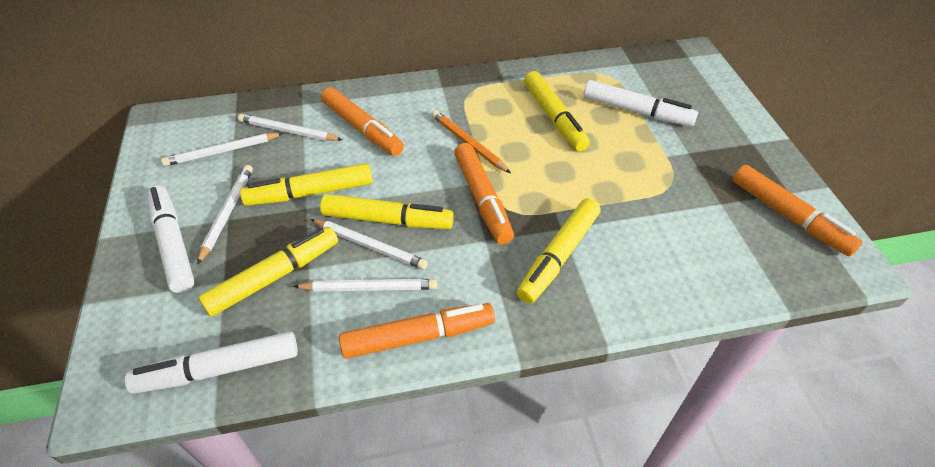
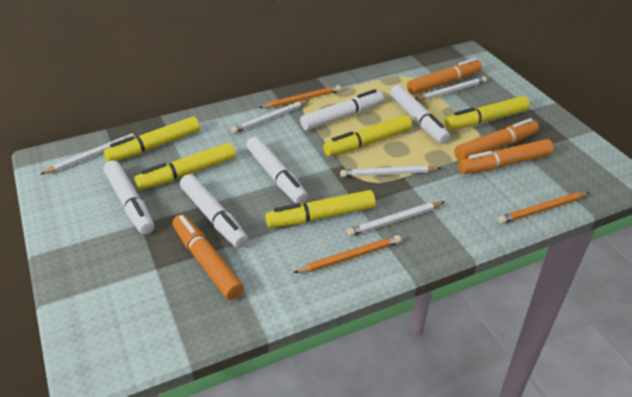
orange pencil: 1 -> 3
white marker: 3 -> 5

